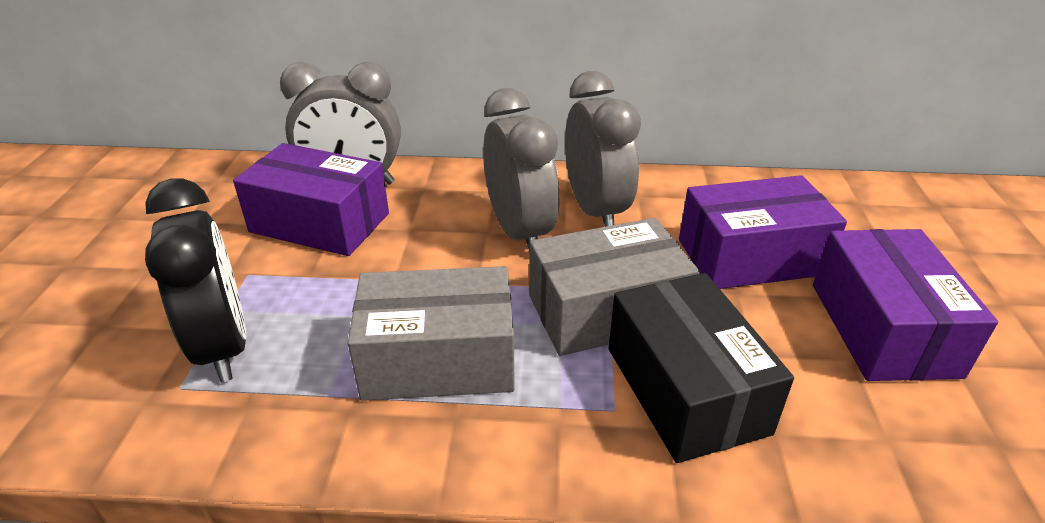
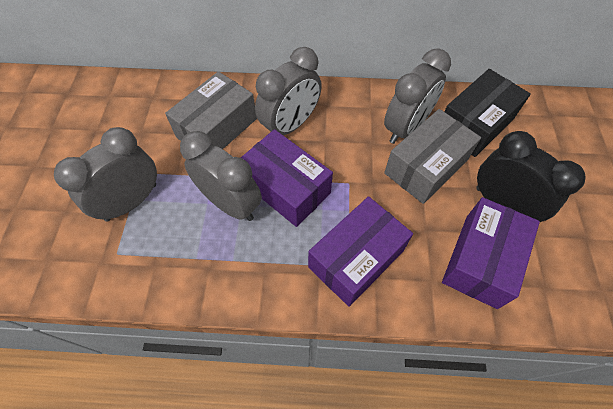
grey clock: 3 -> 4

